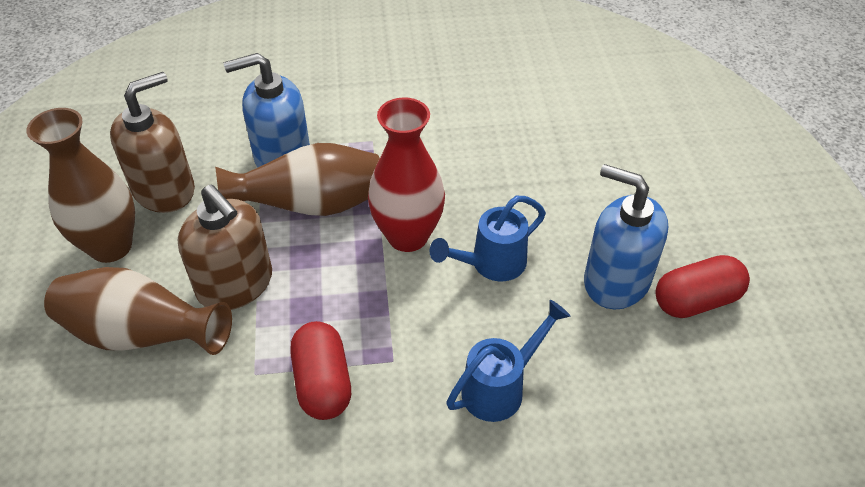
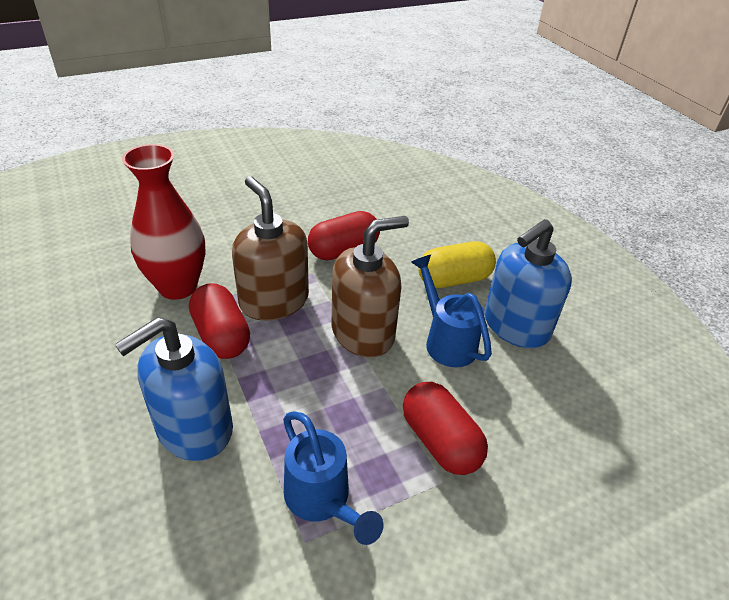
brown vase: 3 -> 0
red capsule: 2 -> 3
yellow capsule: 0 -> 1

